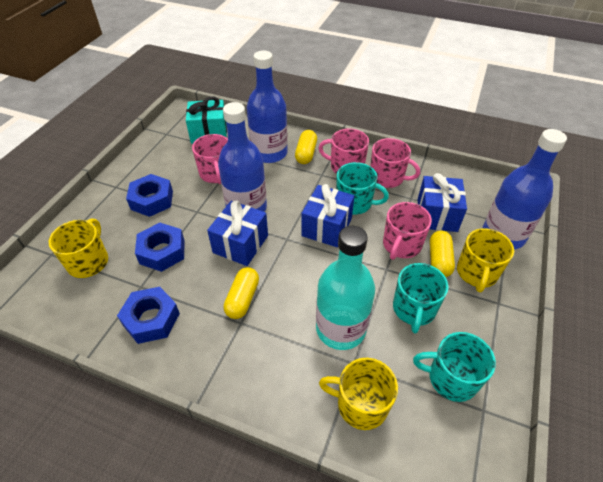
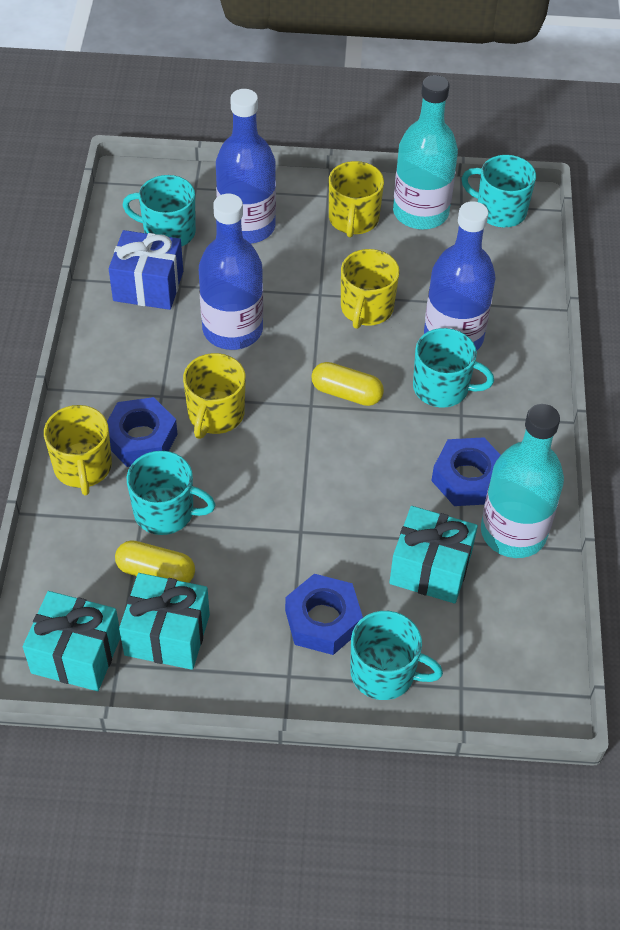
blue gift: 3 -> 1
pink mug: 4 -> 0
turquoise bottle: 1 -> 2
turquoise gift: 1 -> 3
turquoise mug: 3 -> 5
yellow capsule: 3 -> 2
yellow mug: 3 -> 4

